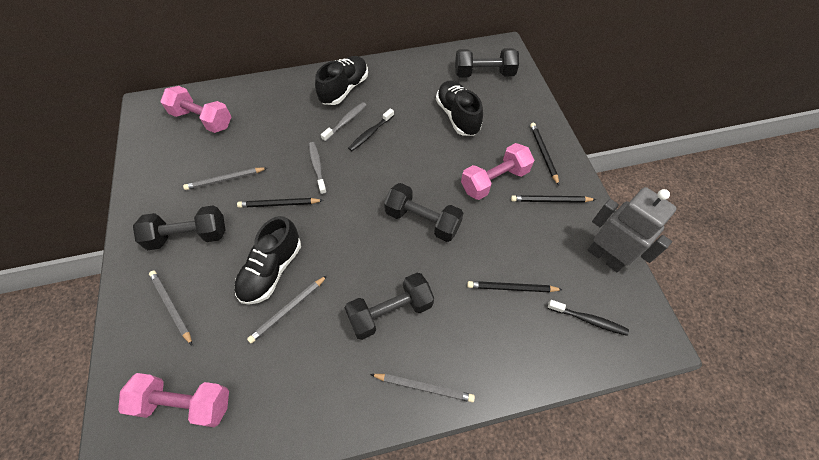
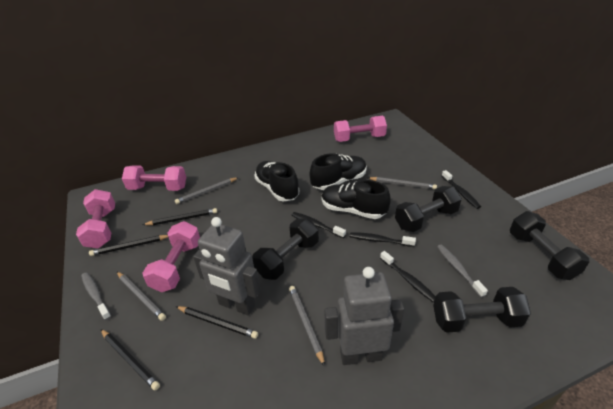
black toothbrush: 2 -> 4
grey robot: 1 -> 2
pink dumbbell: 3 -> 4

